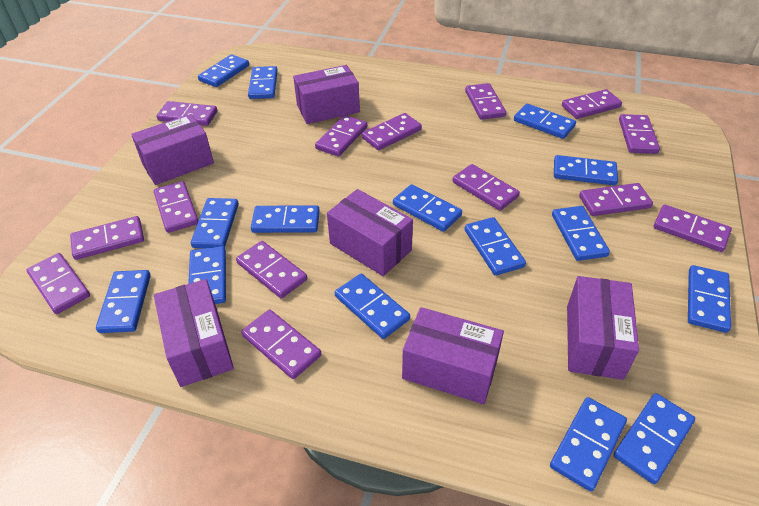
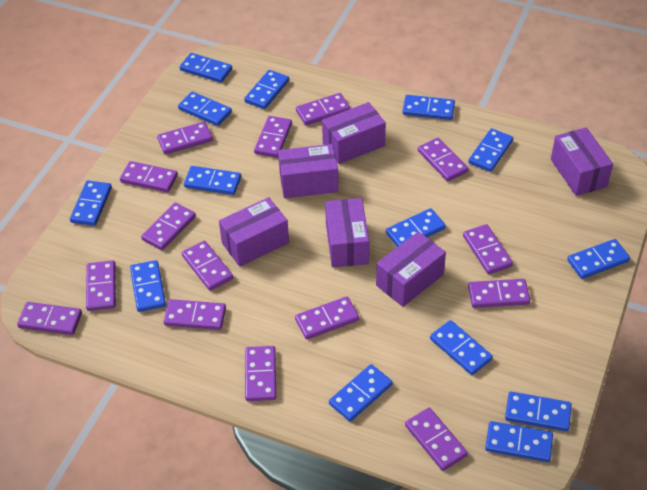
blue domino: 15 -> 14
purple domino: 14 -> 15

